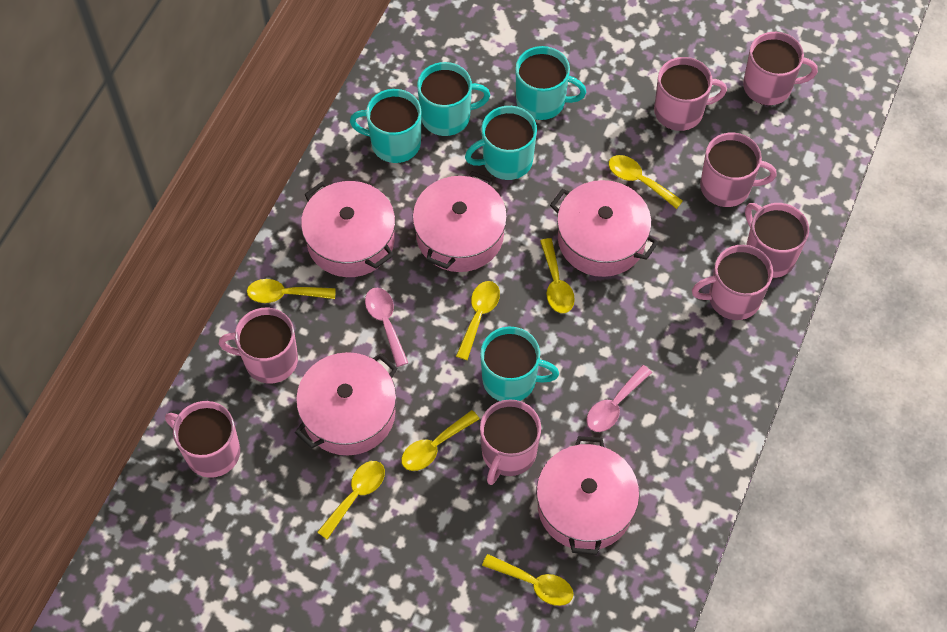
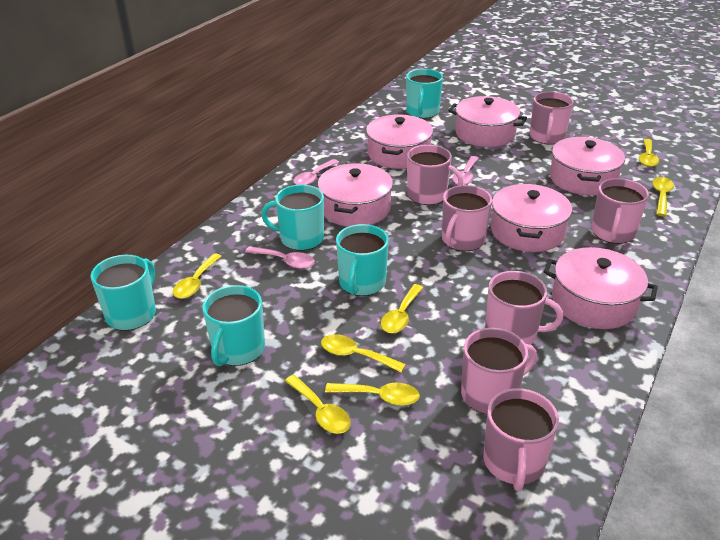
pink mug: 8 -> 7
pink pot: 5 -> 6
pink spoon: 2 -> 3

